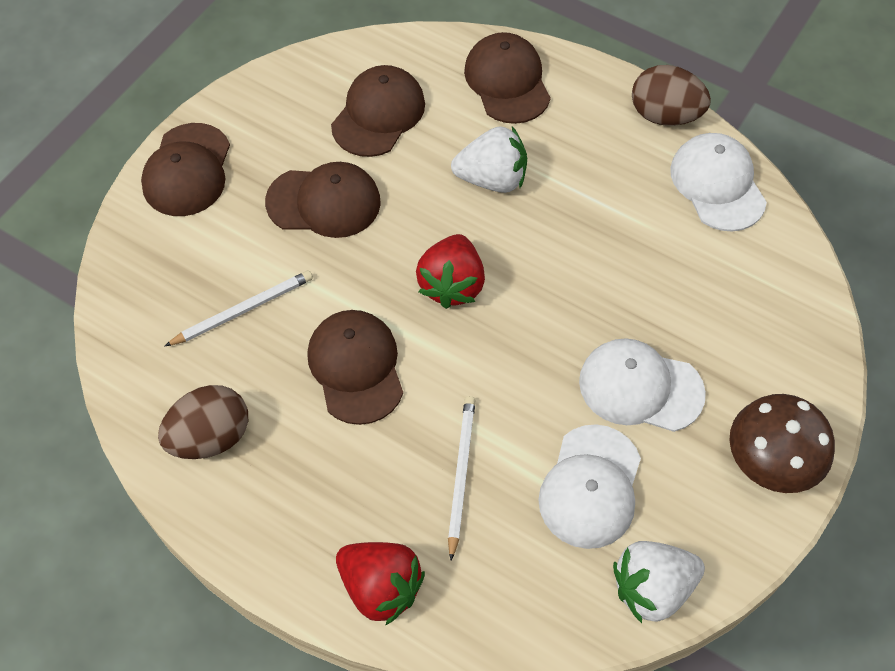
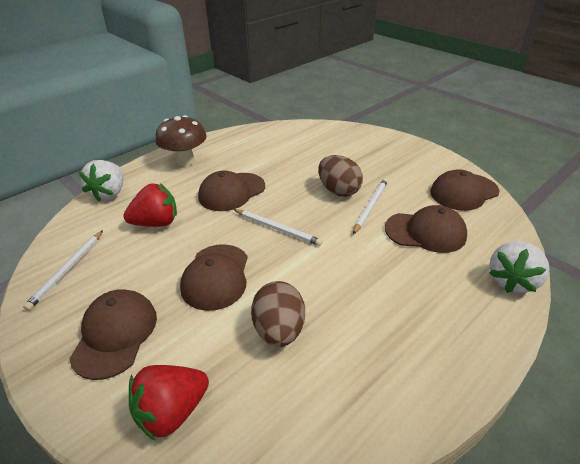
white cap: 3 -> 0
white pencil: 2 -> 3

